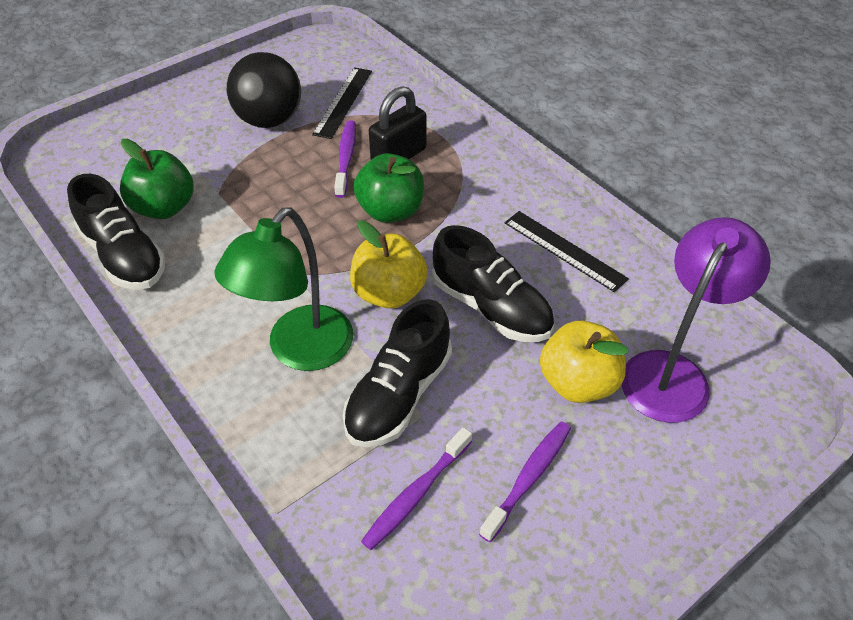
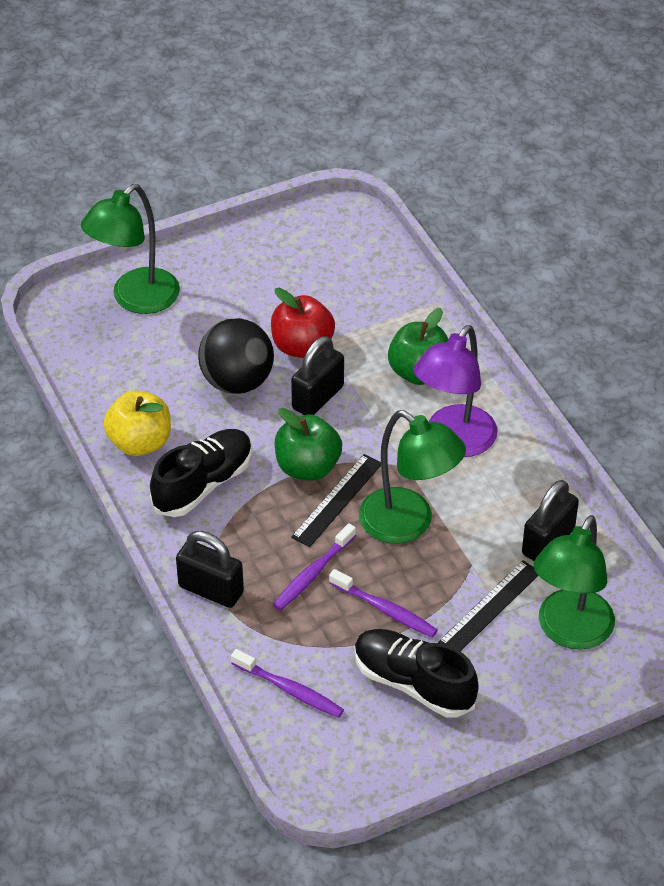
black padlock: 1 -> 3
black shoe: 3 -> 2
green lamp: 1 -> 3
red apple: 0 -> 1
yellow apple: 2 -> 1

